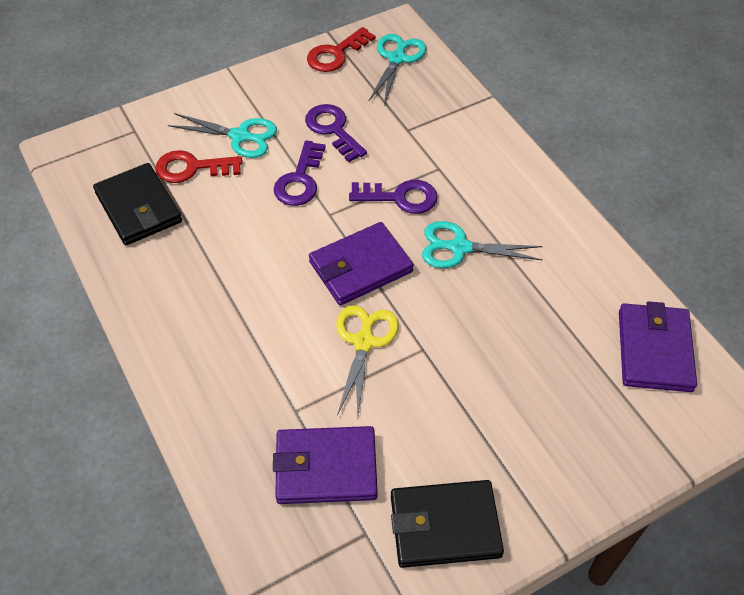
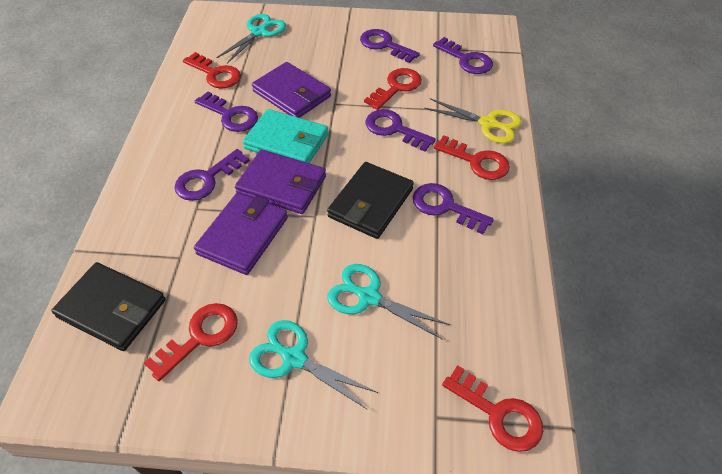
purple key: 3 -> 6
red key: 2 -> 5
turquoise wallet: 0 -> 1

